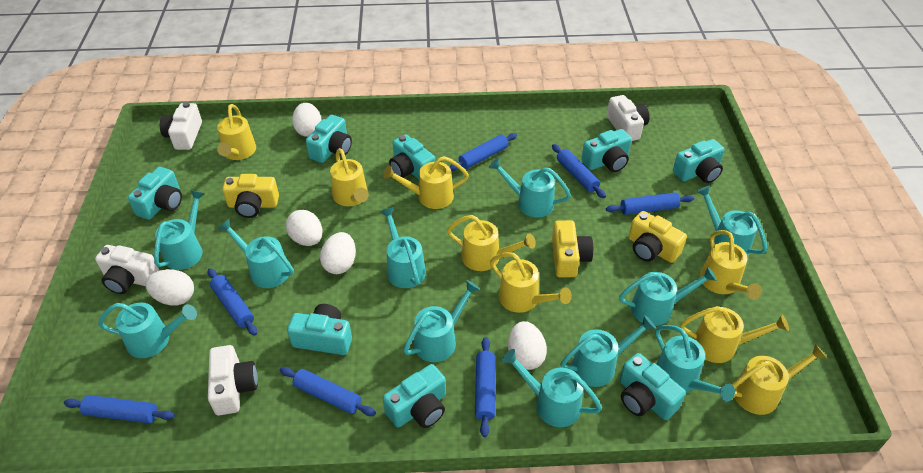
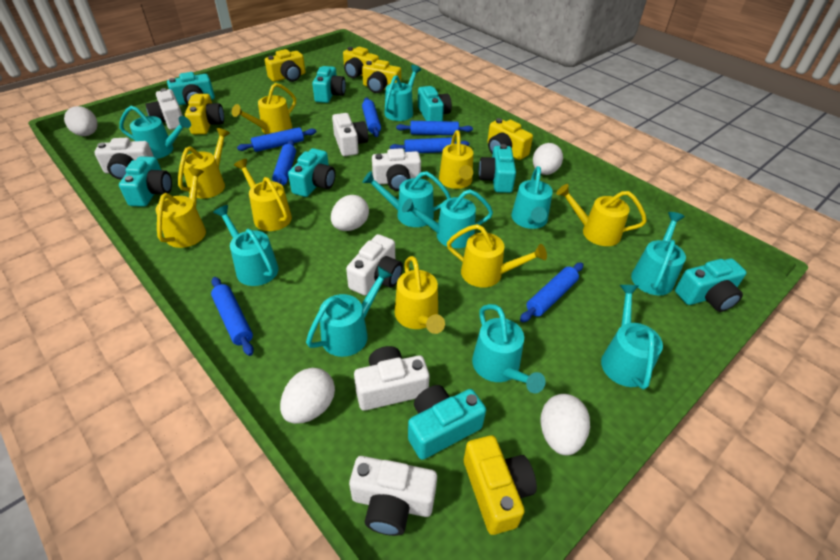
turquoise watering can: 11 -> 10
white camera: 4 -> 7
yellow camera: 3 -> 6

